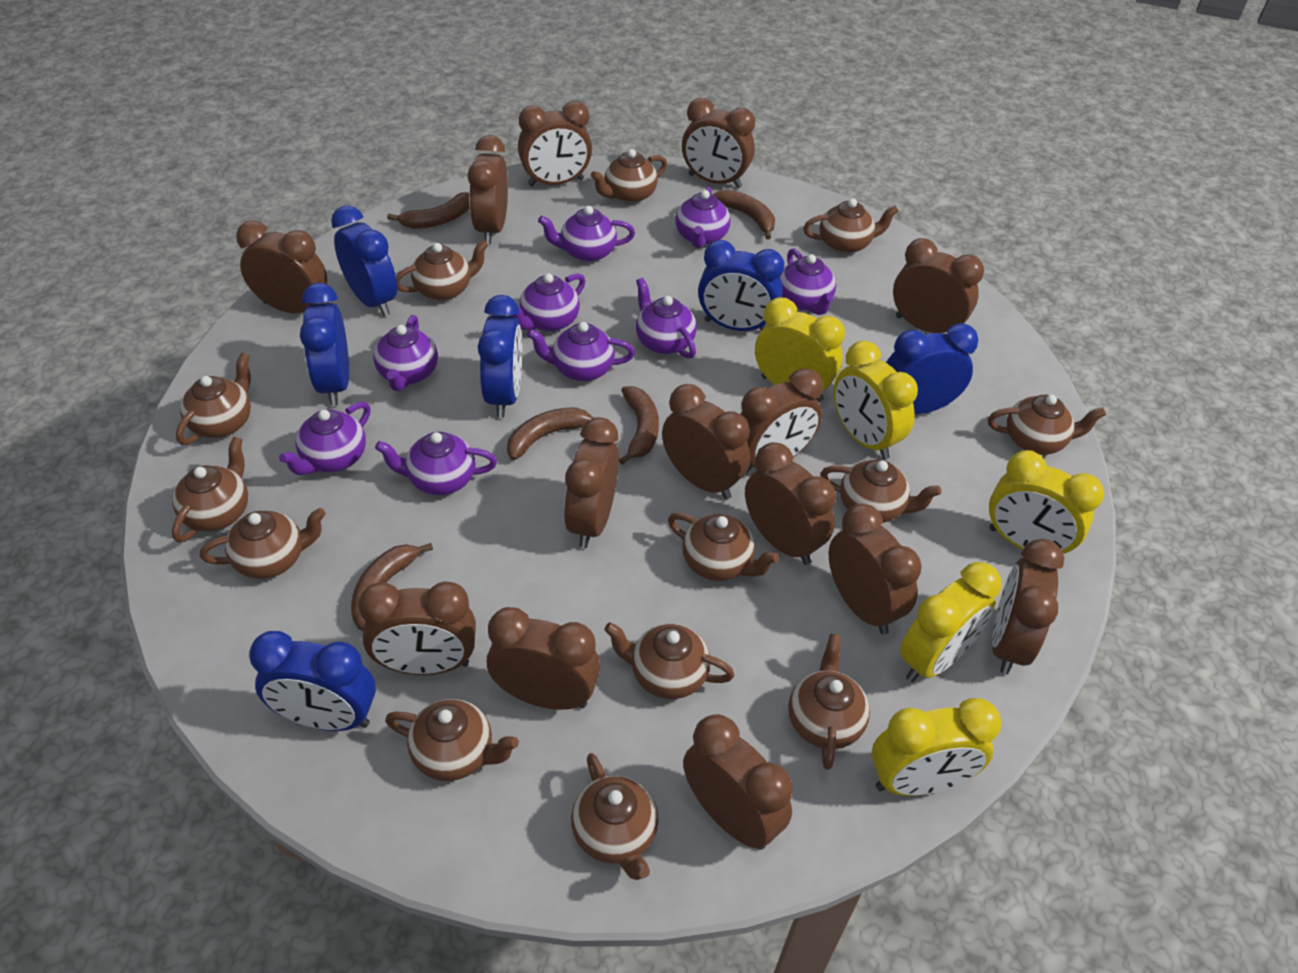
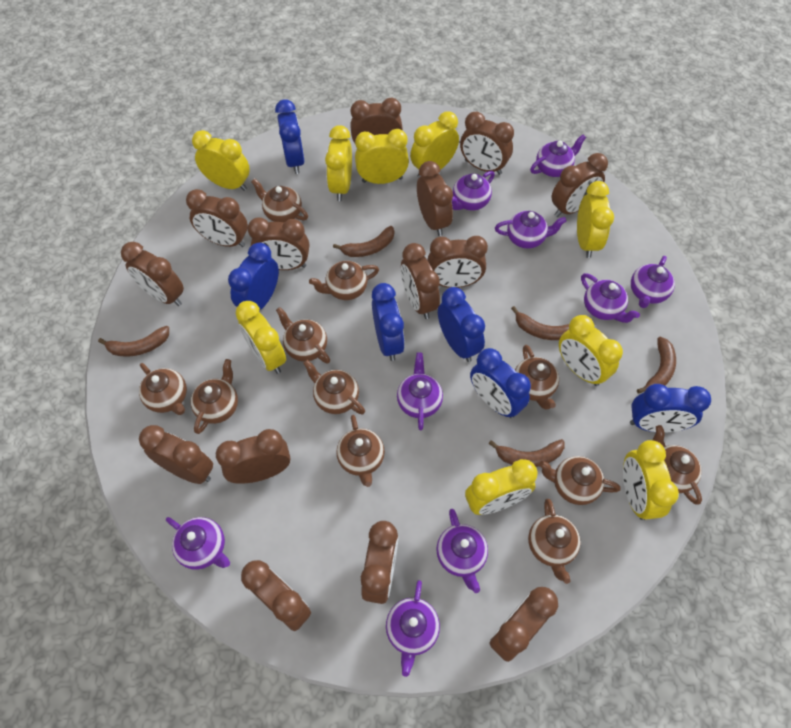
brown teapot: 13 -> 11
yellow clock: 5 -> 9

